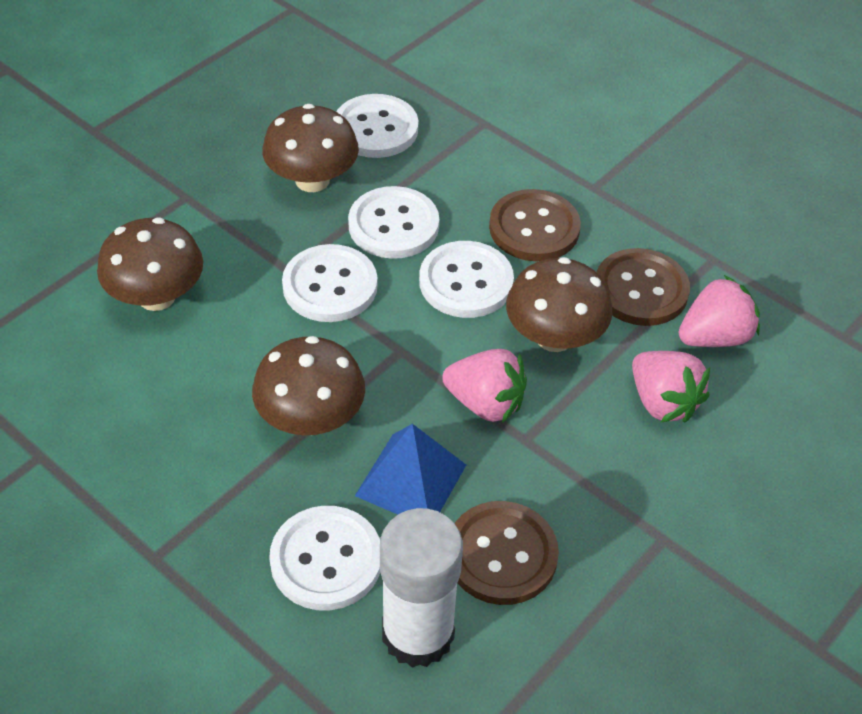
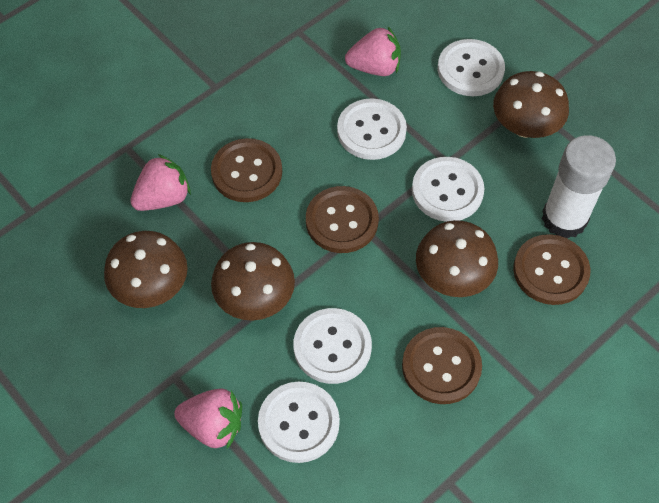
blue pyramid: 1 -> 0
brown button: 3 -> 4

